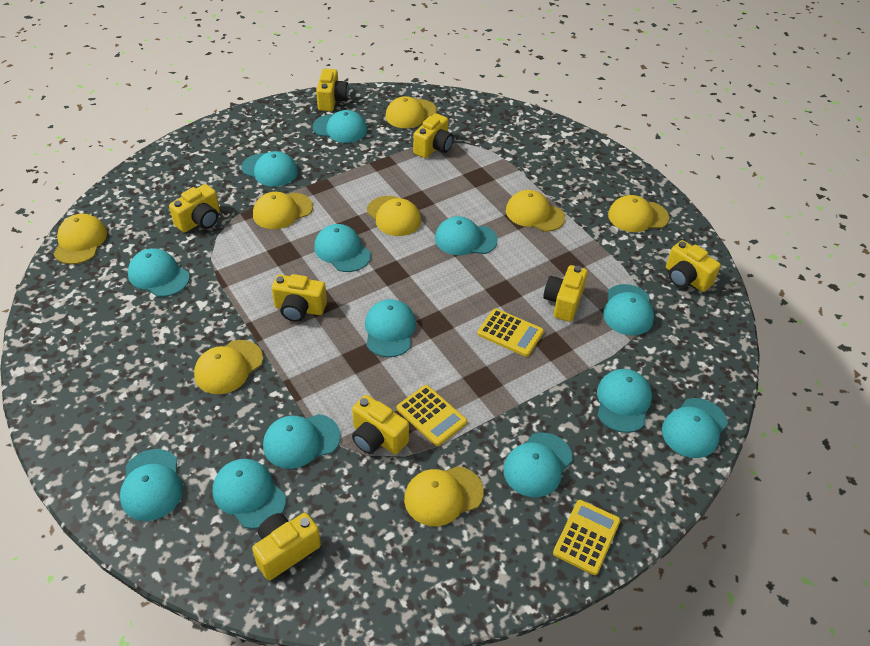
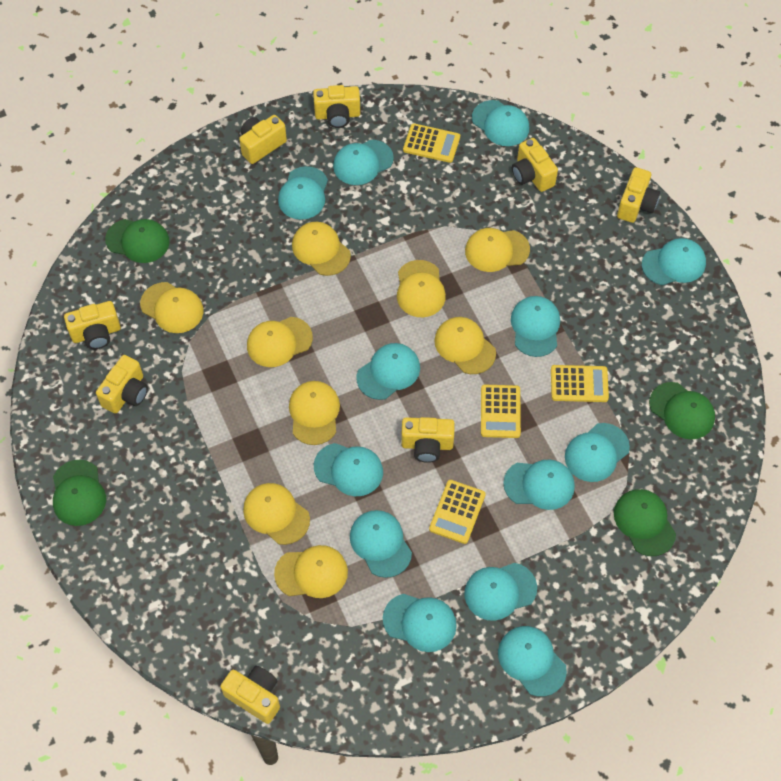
green cap: 0 -> 4
yellow calculator: 3 -> 4
yellow cap: 8 -> 9

